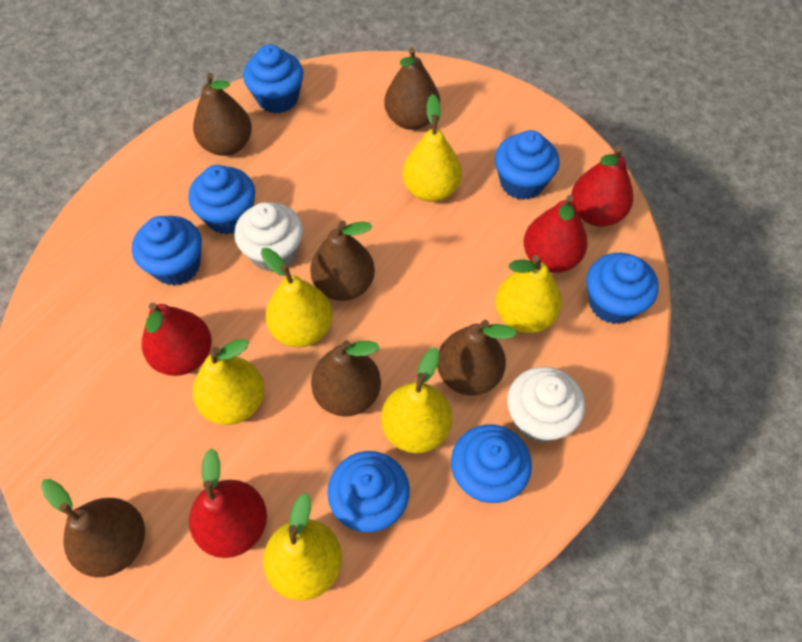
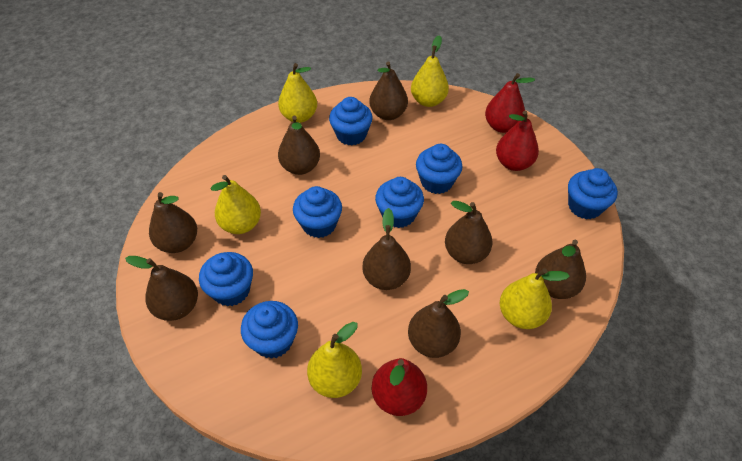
brown pear: 6 -> 8
red pear: 4 -> 3
white cupcake: 2 -> 0
yellow pear: 6 -> 5

